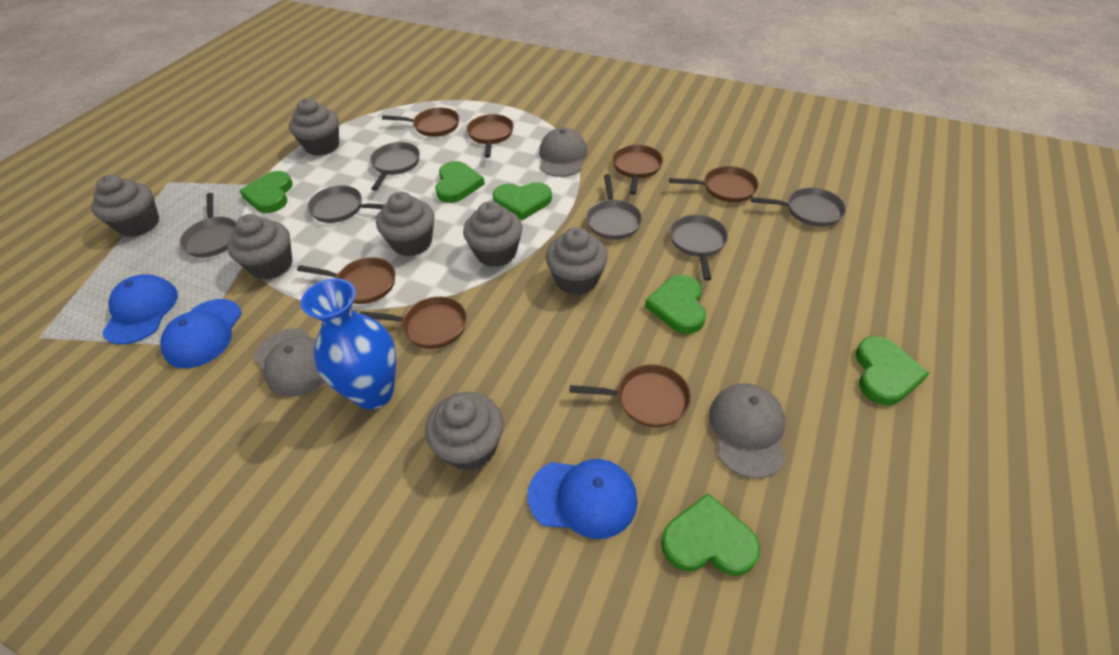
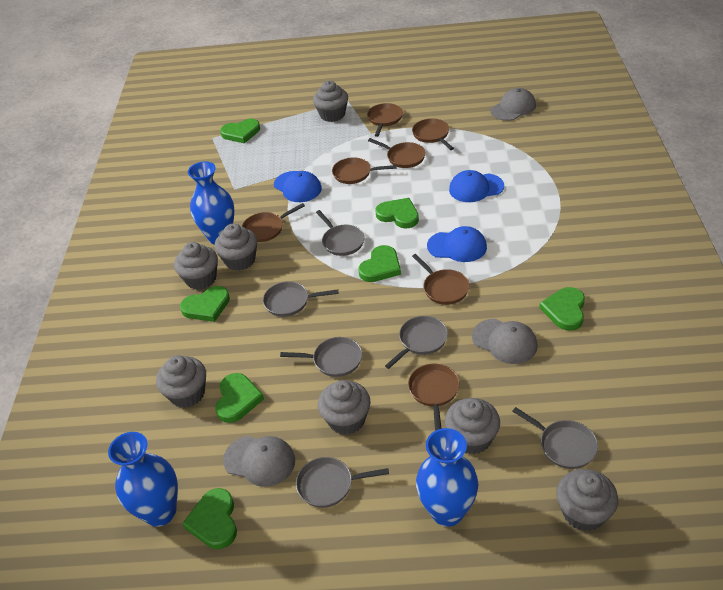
blue vase: 1 -> 3
green heart: 6 -> 7

